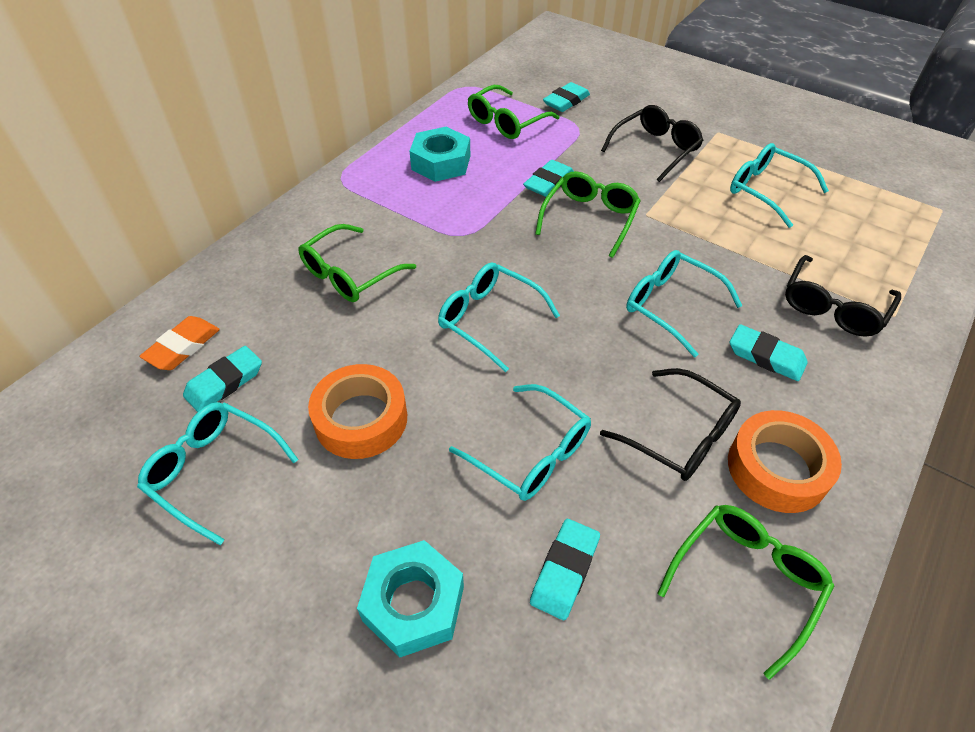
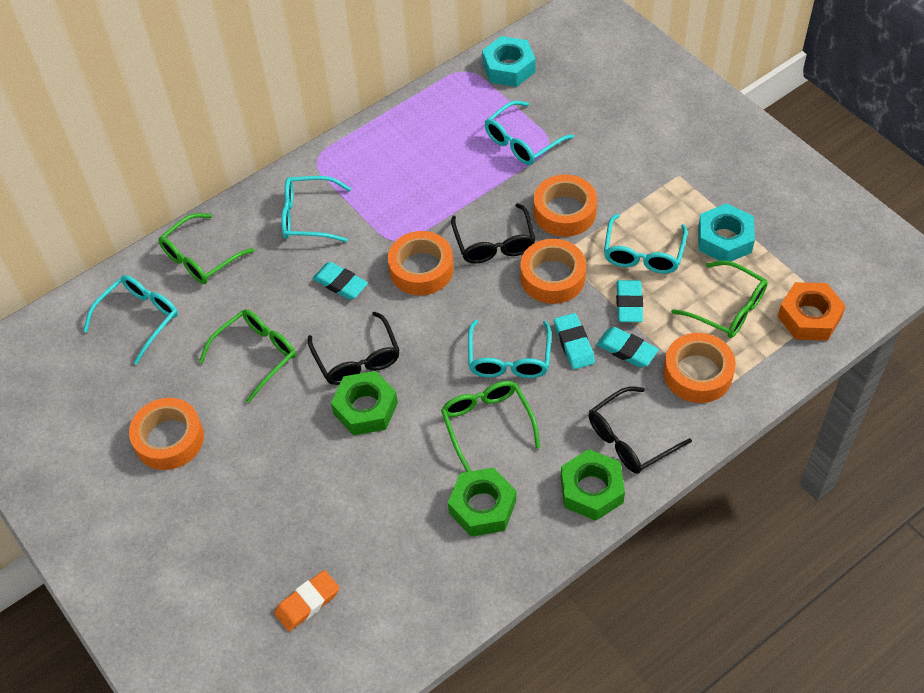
green nut: 0 -> 3
orange nut: 0 -> 1
orange tape: 2 -> 5
turquoise eraser: 5 -> 4

